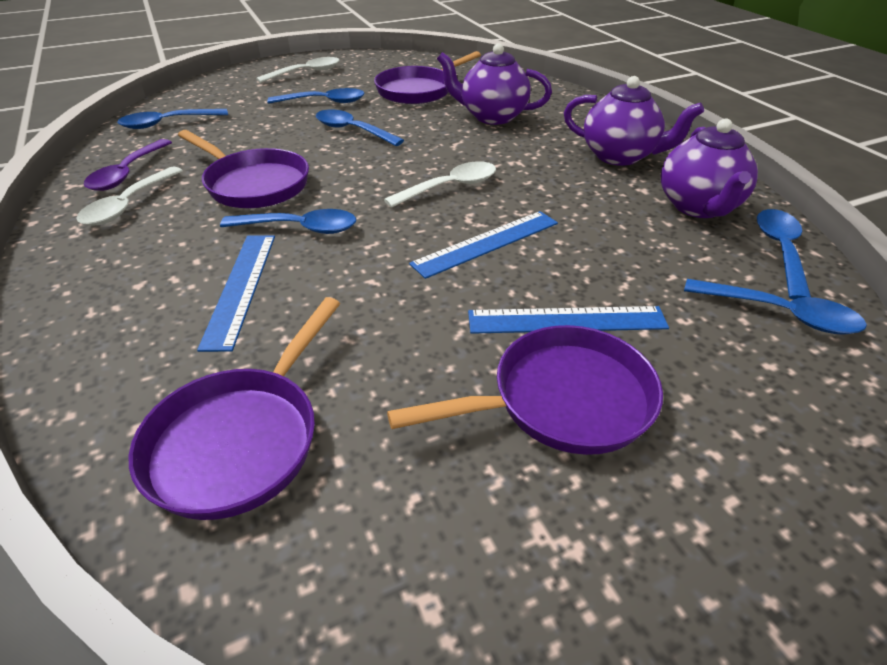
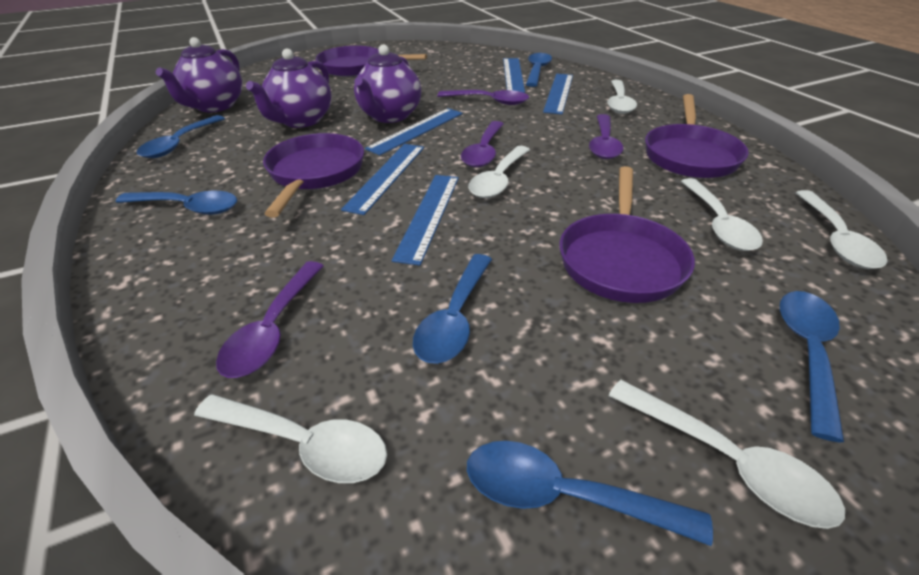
blue ruler: 3 -> 5
purple spoon: 1 -> 4
white spoon: 3 -> 6

